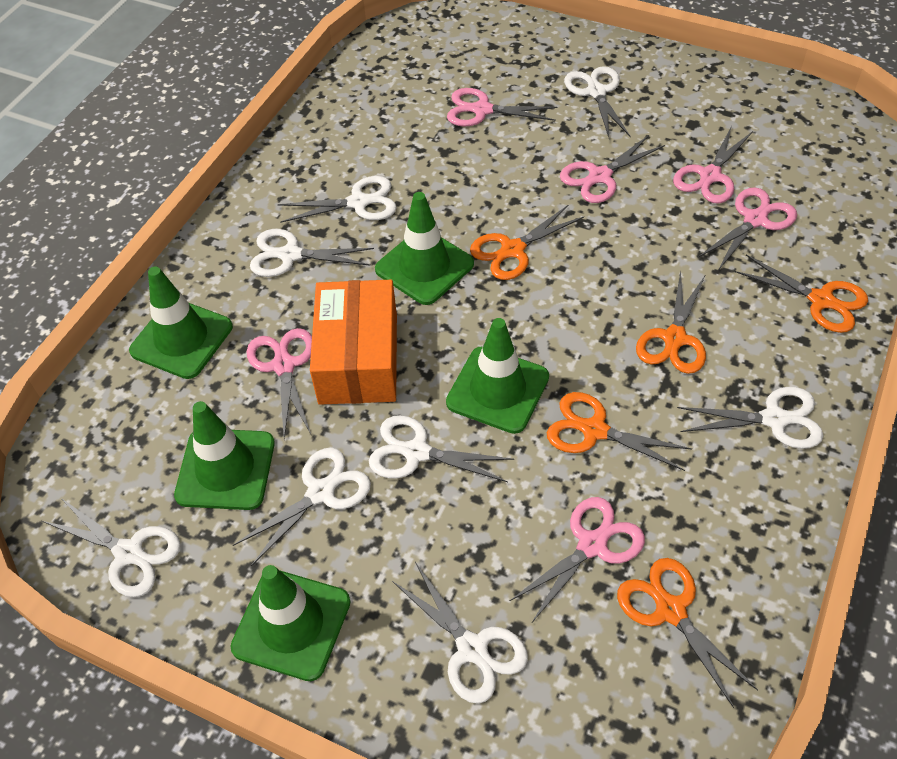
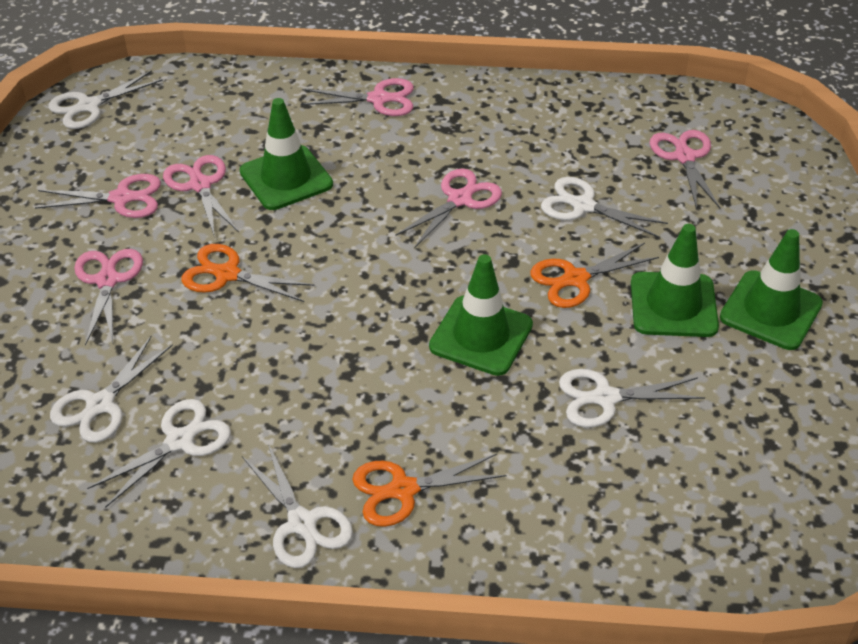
green traffic cone: 5 -> 4
orange box: 1 -> 0
orange scissors: 5 -> 3
white scissors: 8 -> 6

